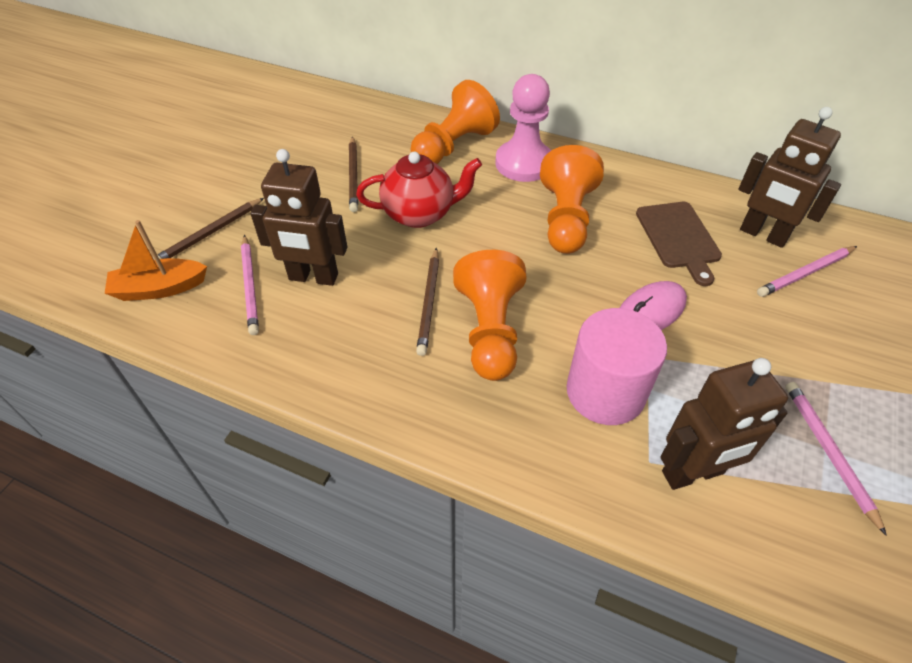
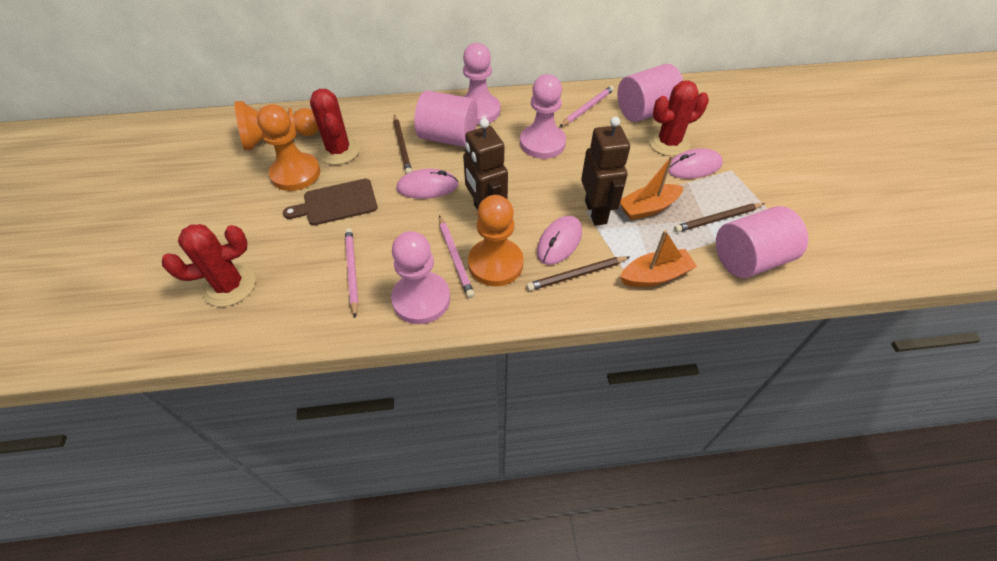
brown robot: 3 -> 2
orange boat: 1 -> 2
pink cylinder: 1 -> 3
pink mouse: 1 -> 3
pink pawn: 1 -> 3
red cactus: 0 -> 3
red teapot: 1 -> 0

